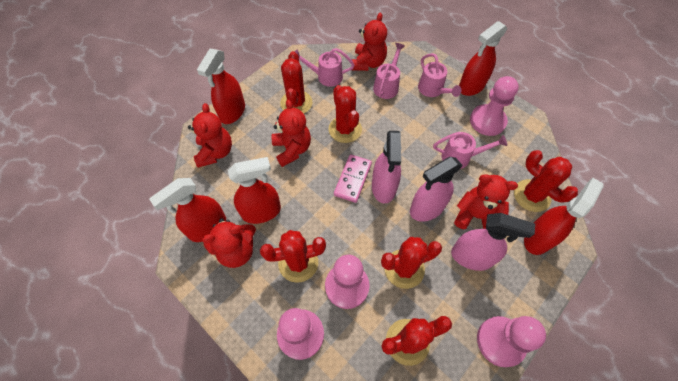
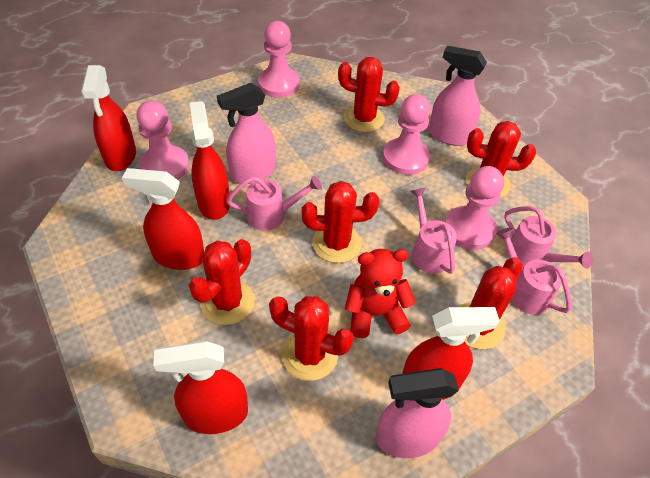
pink domino: 1 -> 0
red teddy bear: 5 -> 1

